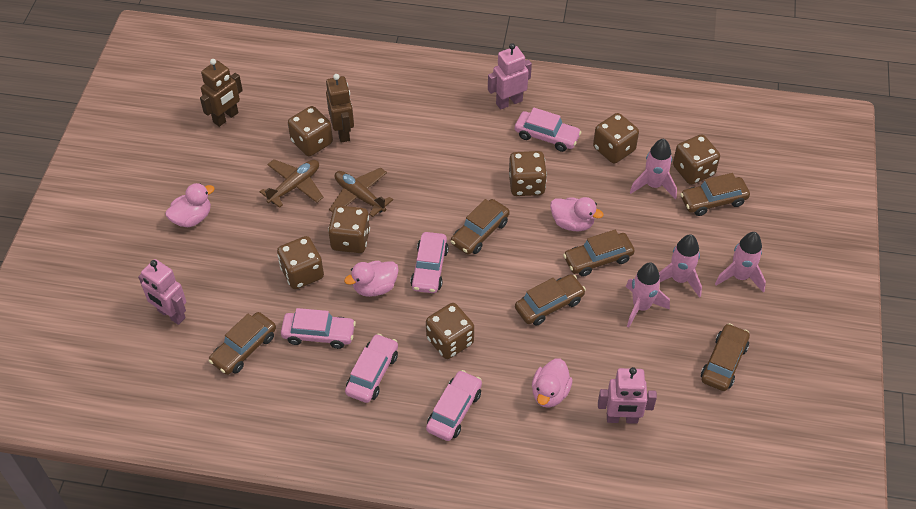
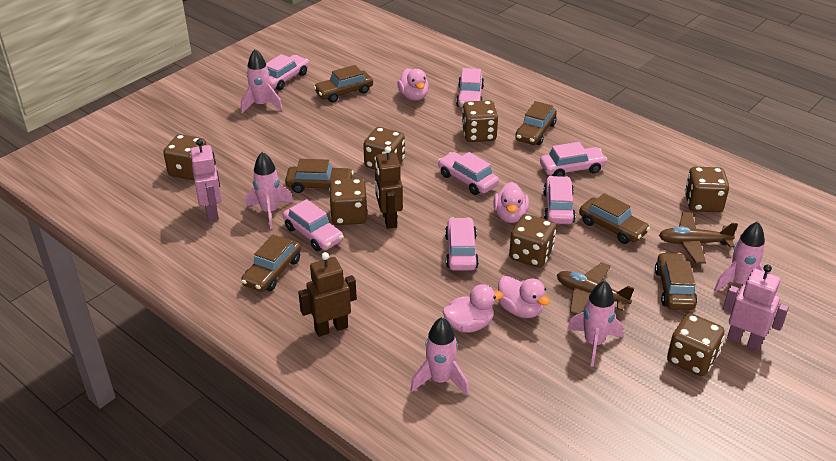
pink car: 5 -> 7
pink robot: 3 -> 2
pink rocket: 4 -> 5

